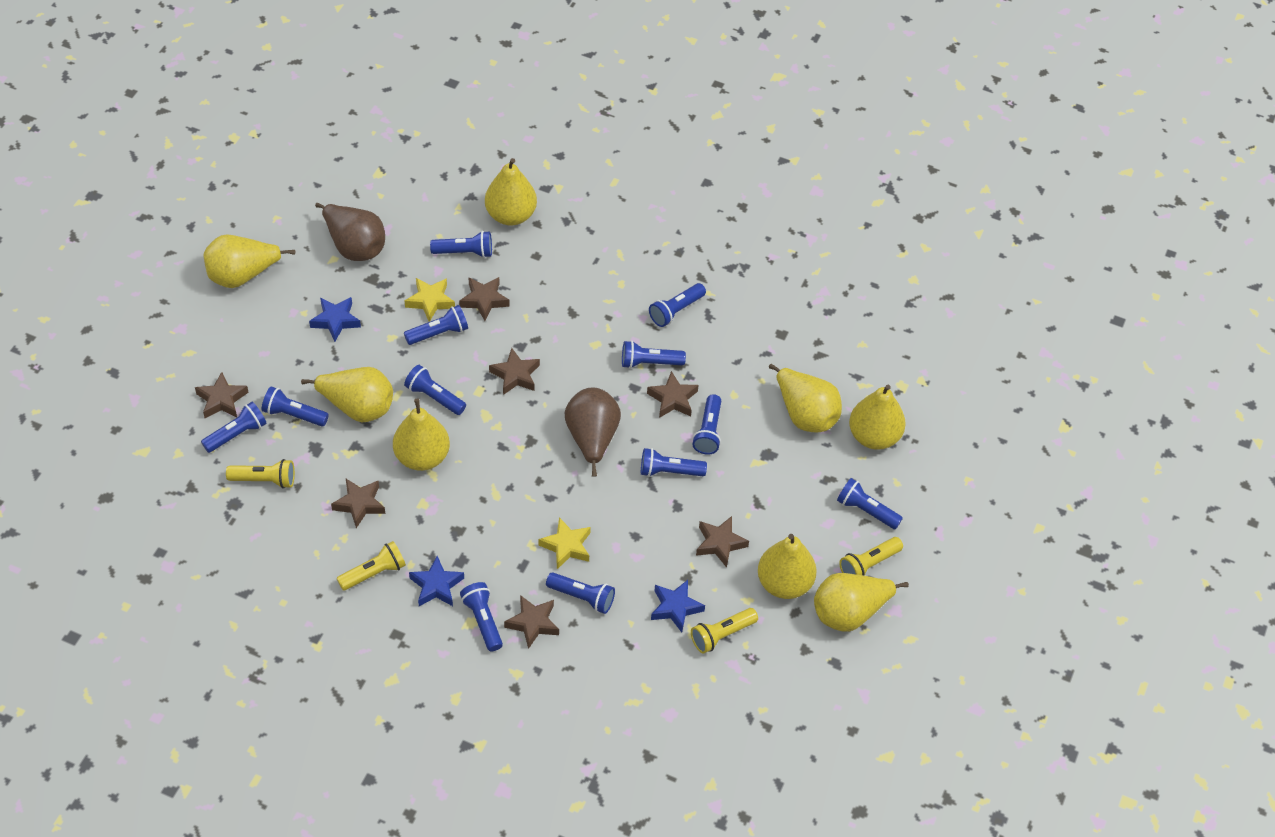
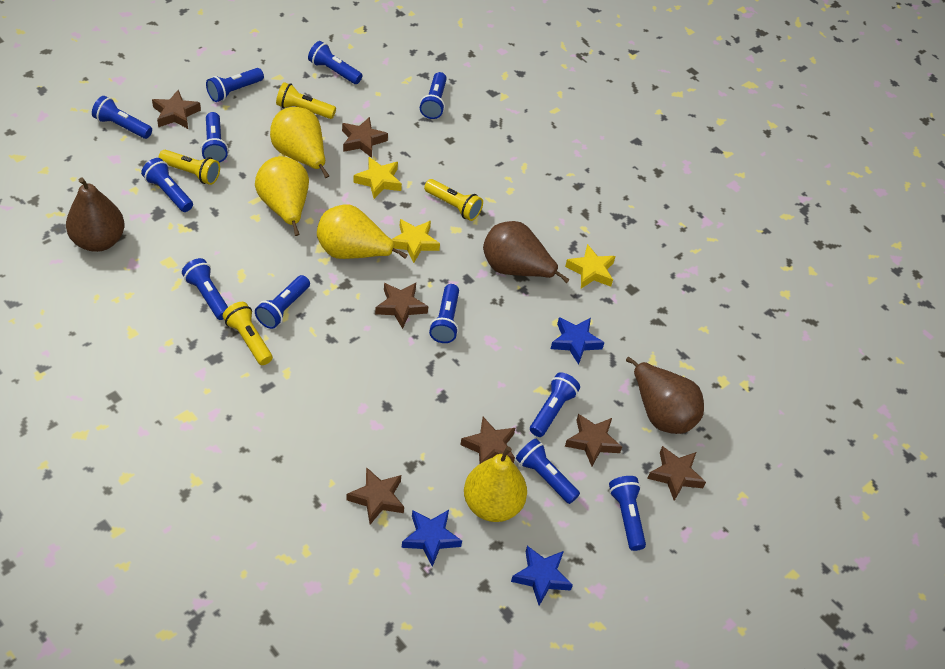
brown pear: 2 -> 3
yellow pear: 8 -> 4
yellow star: 2 -> 3

